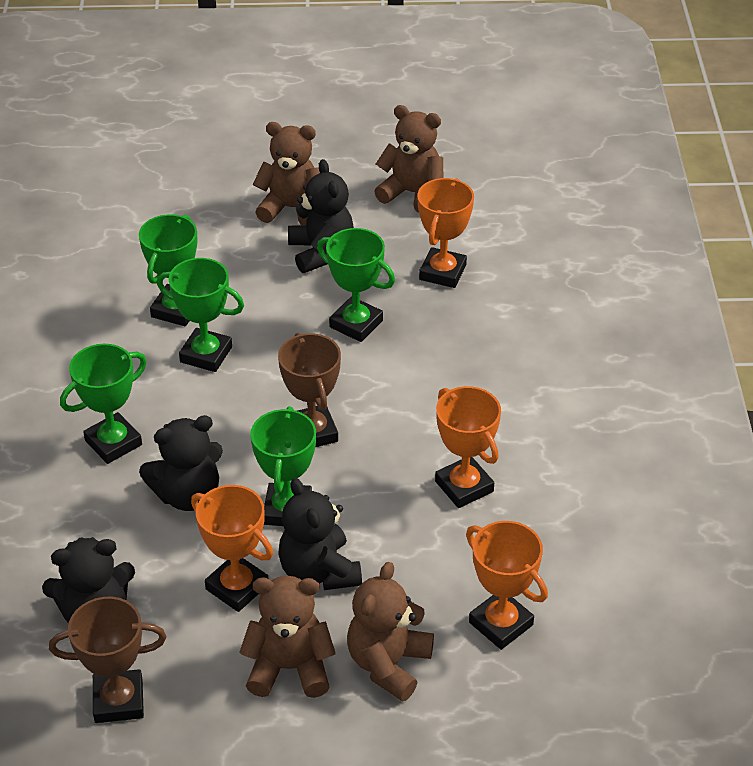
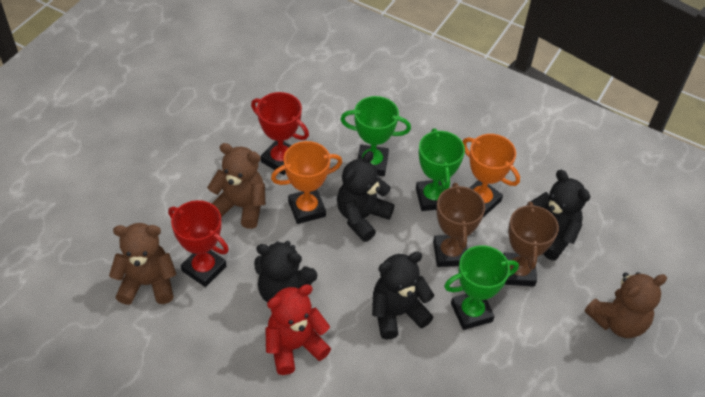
brown teddy bear: 4 -> 3
green trophy: 5 -> 3
orange trophy: 4 -> 2
red teddy bear: 0 -> 1
red trophy: 0 -> 2

